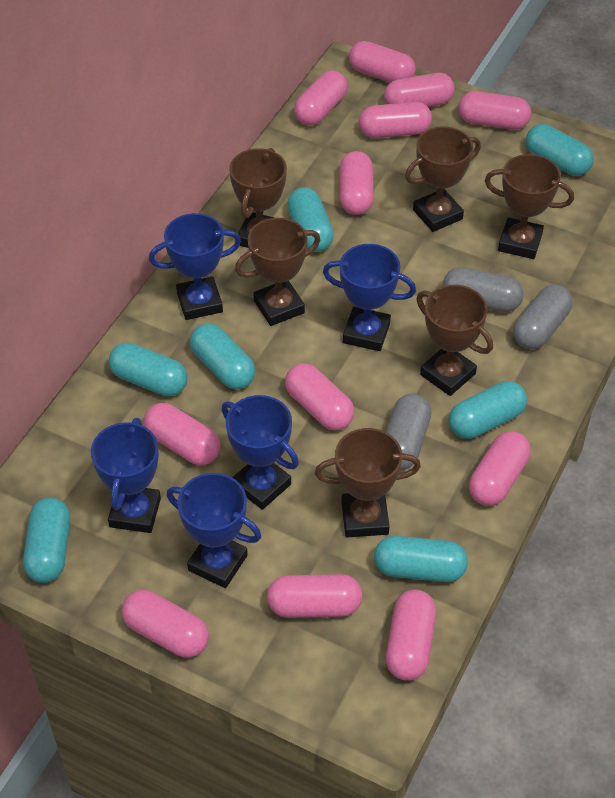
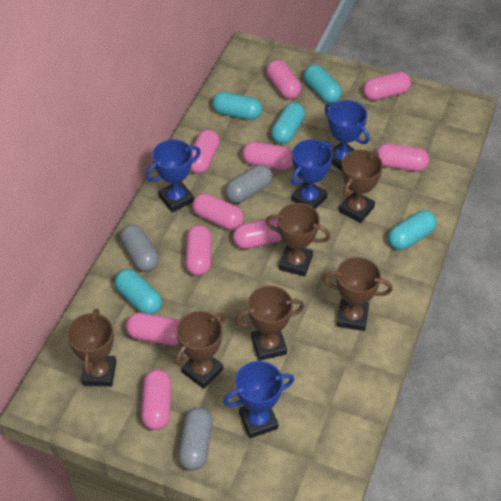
blue trophy: 5 -> 4
pink capsule: 12 -> 10
turquoise capsule: 7 -> 5

